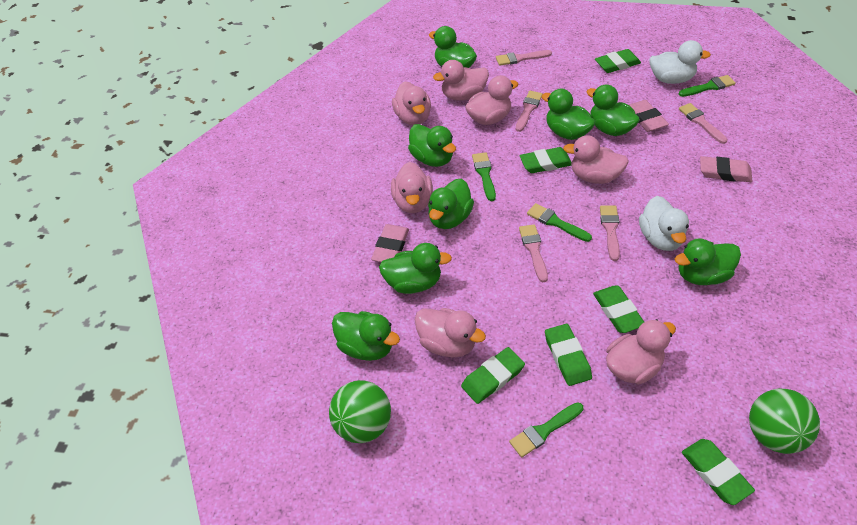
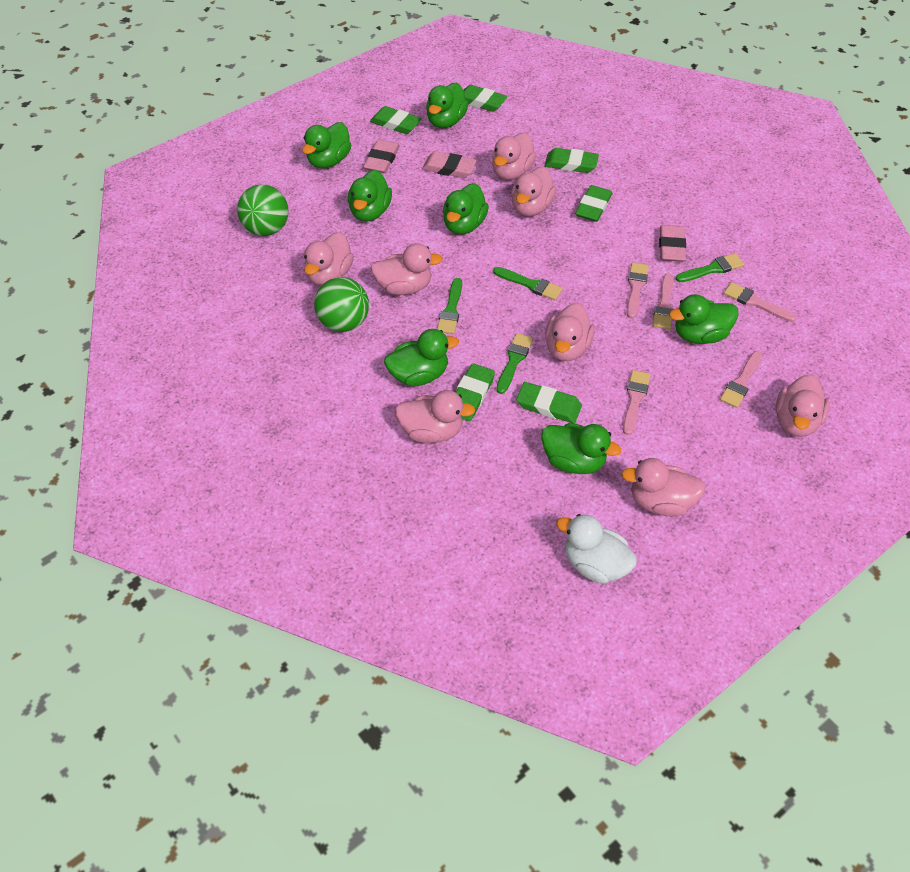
green duck: 8 -> 7
pink duck: 7 -> 8
white duck: 2 -> 1

